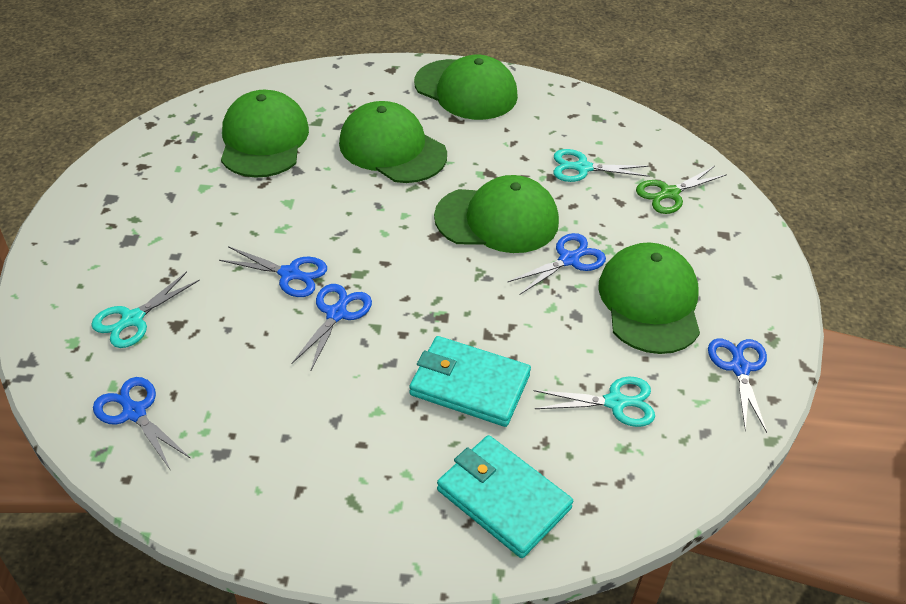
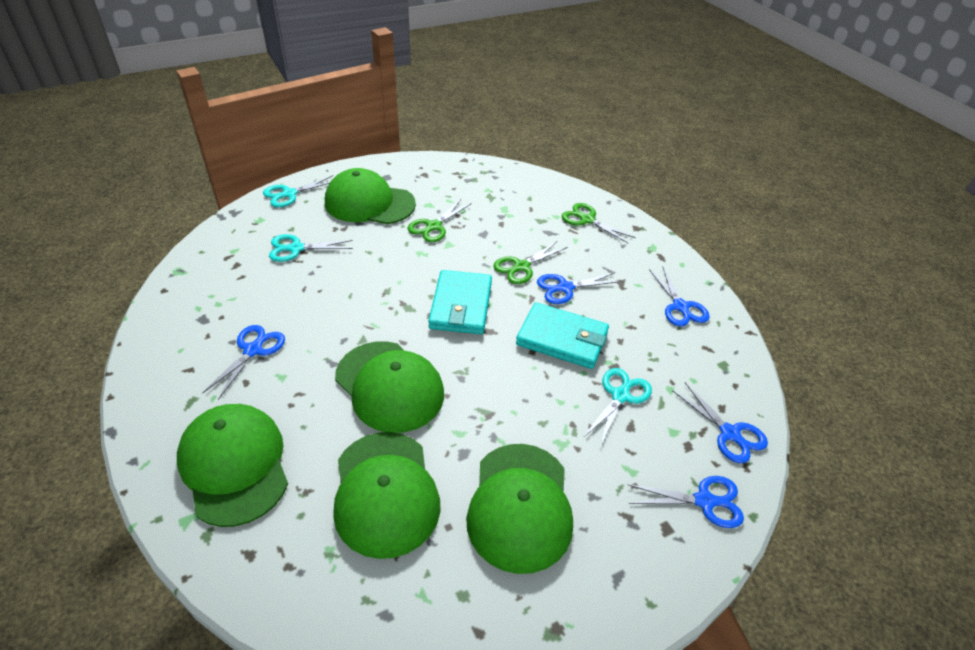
green scissors: 1 -> 3

